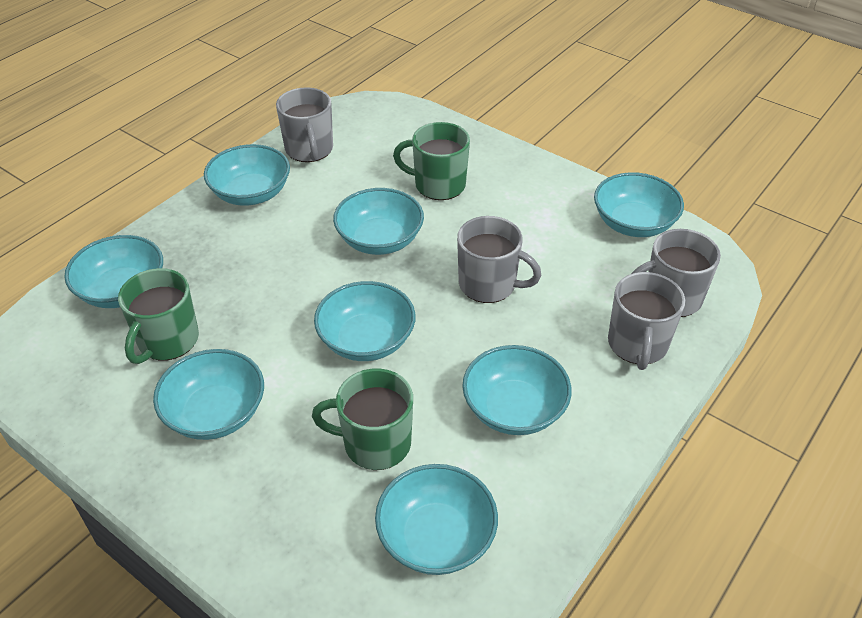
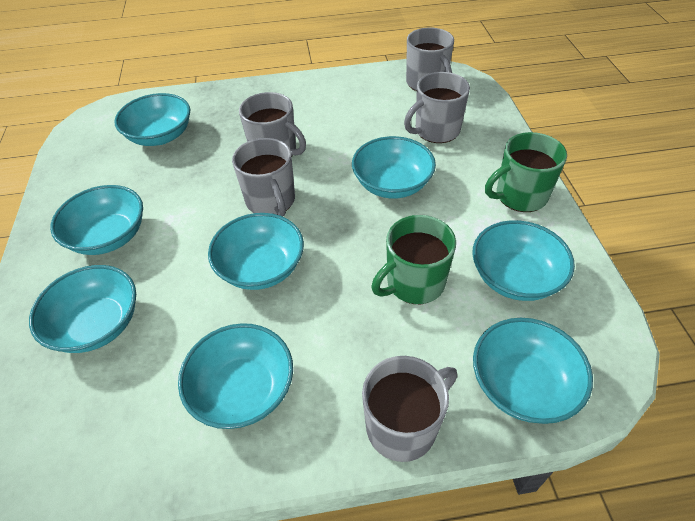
green mug: 3 -> 2
grey mug: 4 -> 5

